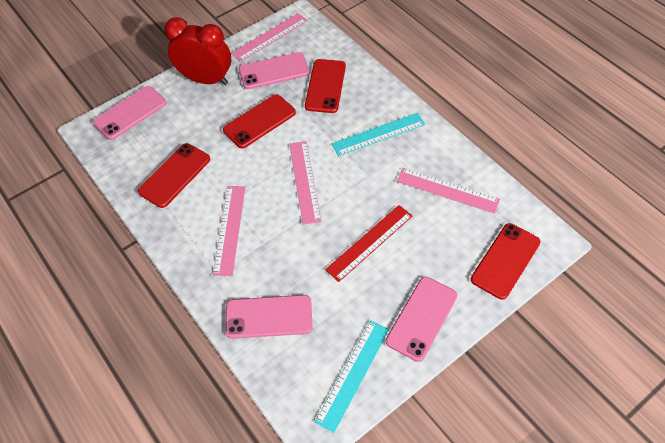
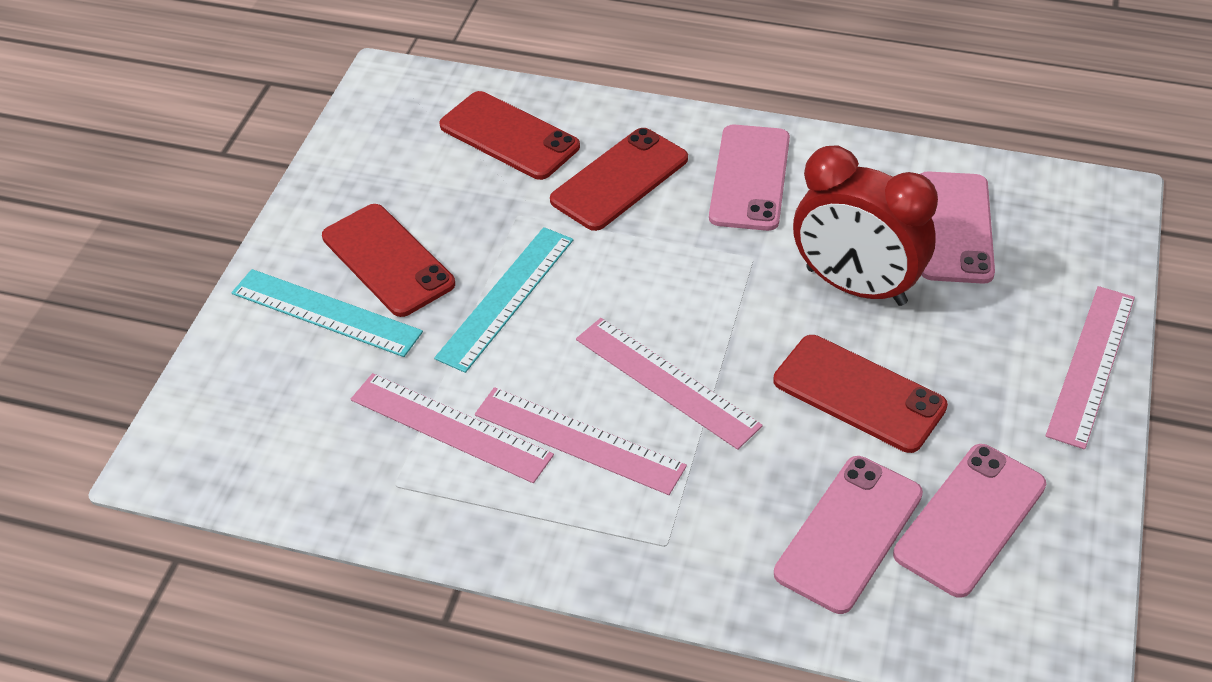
red ruler: 1 -> 0

